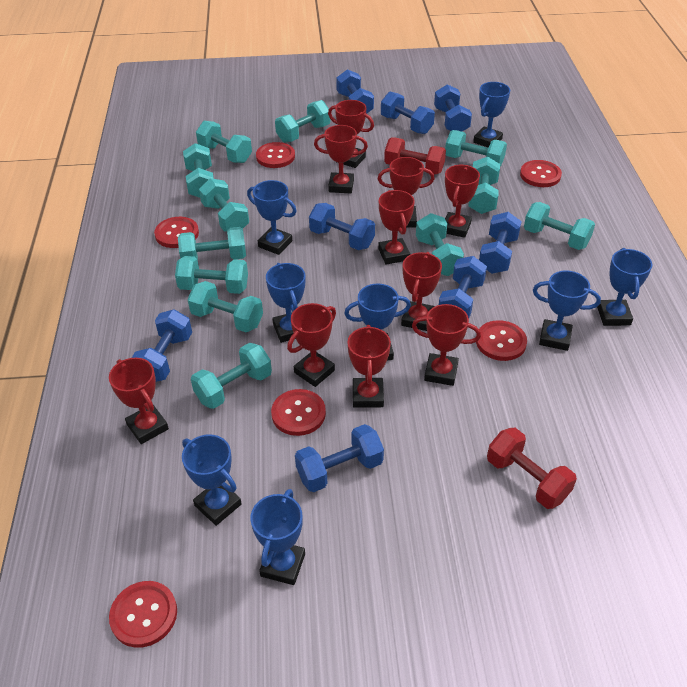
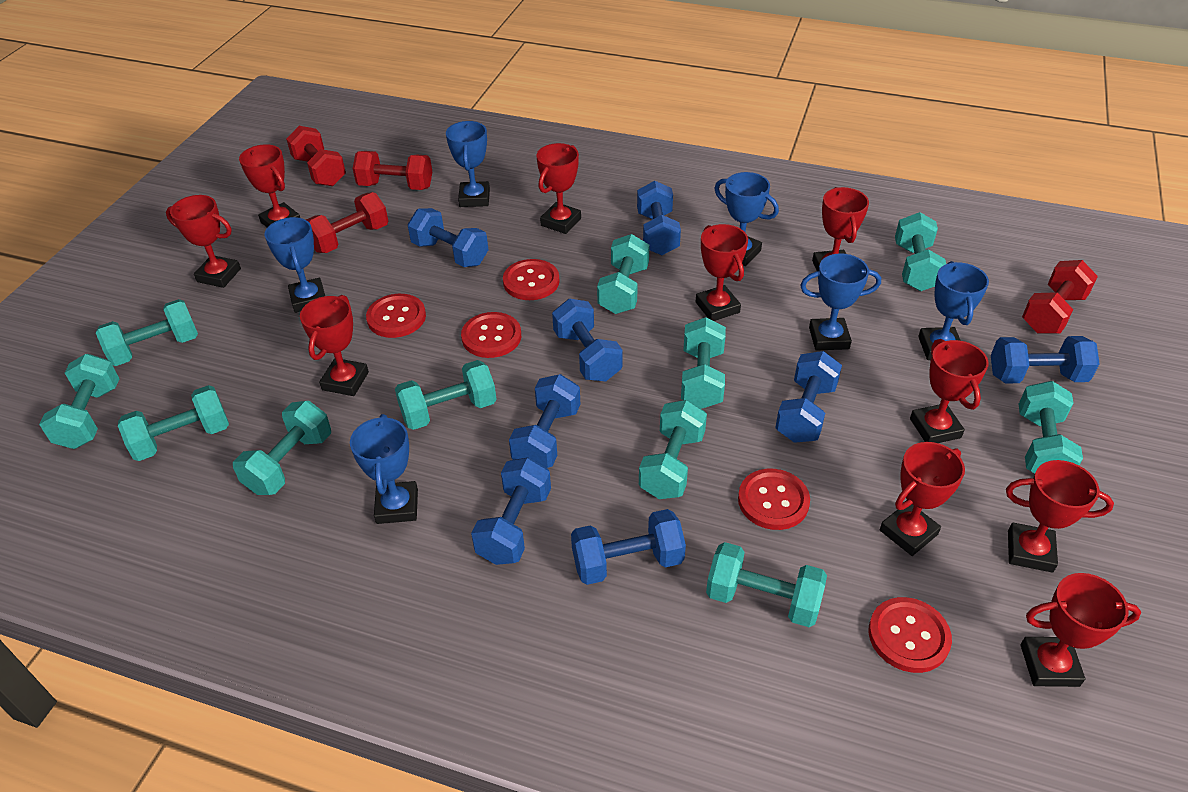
blue trophy: 8 -> 6
red button: 6 -> 5
red dumbbell: 2 -> 4
turquoise dumbbell: 12 -> 11

